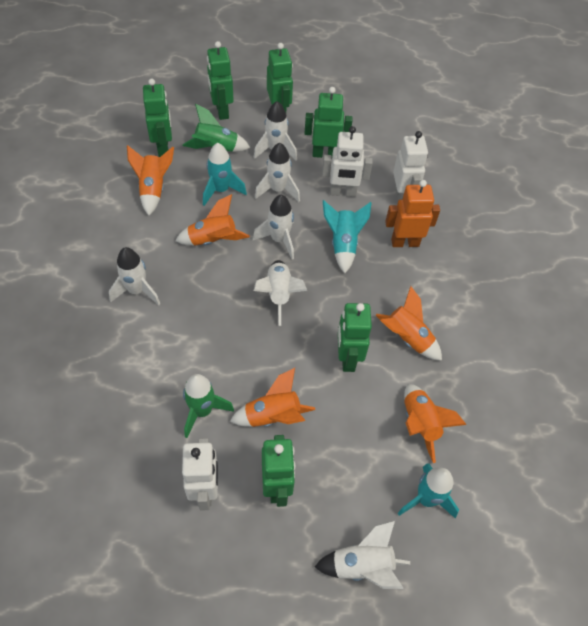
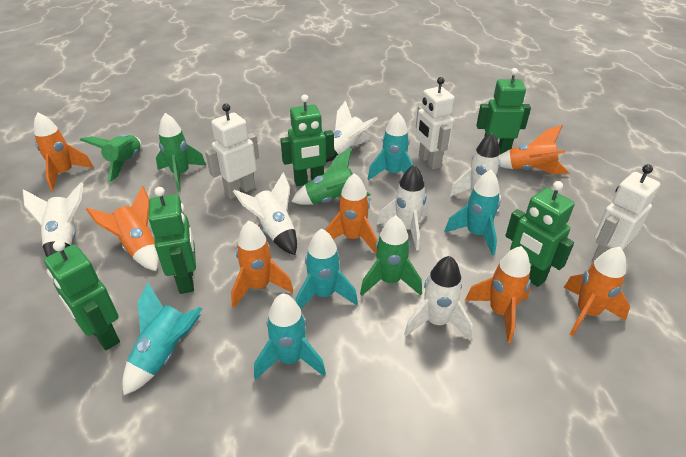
green robot: 6 -> 5
green rocket: 2 -> 4
orange robot: 1 -> 0
orange rocket: 5 -> 7
turquoise rocket: 3 -> 5

